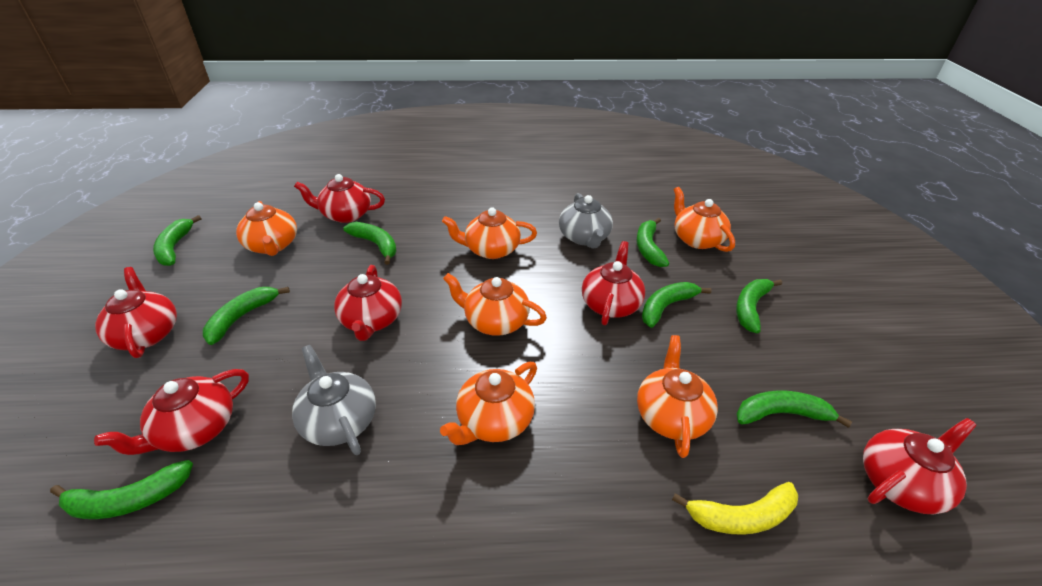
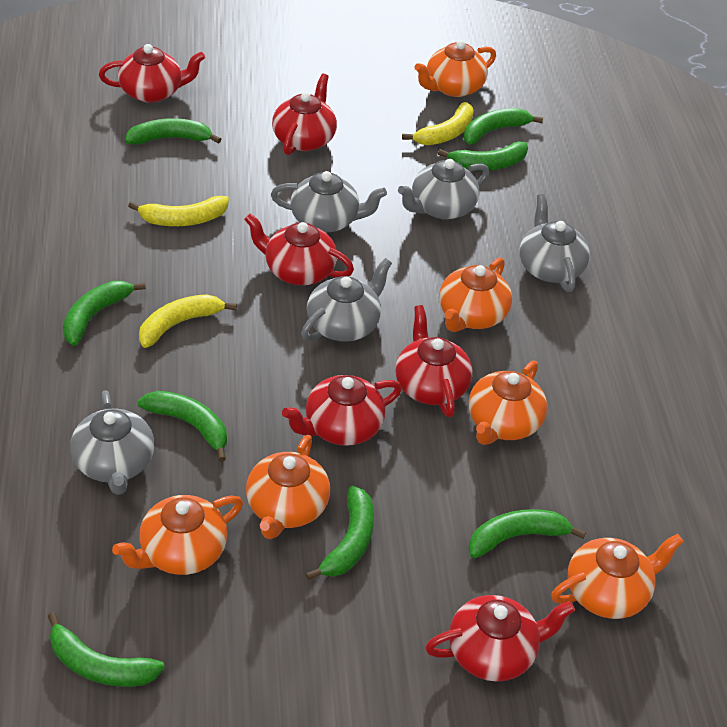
grey teapot: 2 -> 5
yellow banana: 1 -> 3

